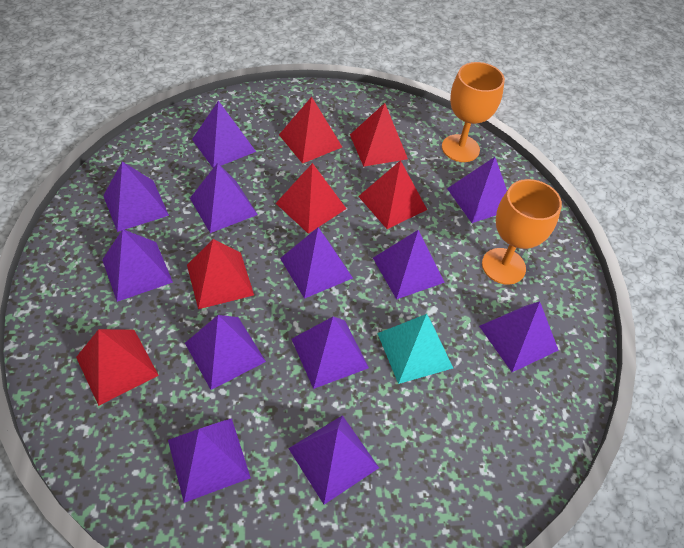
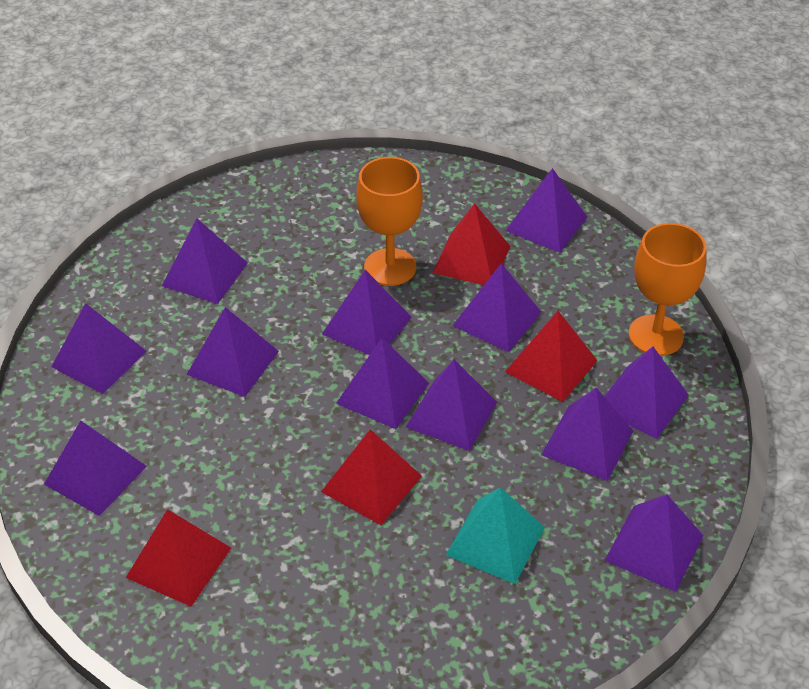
red pyramid: 6 -> 4

